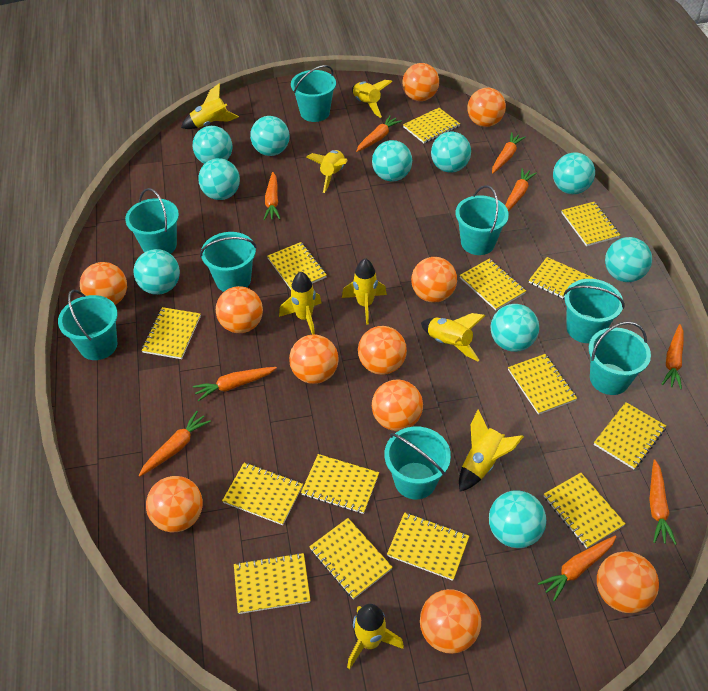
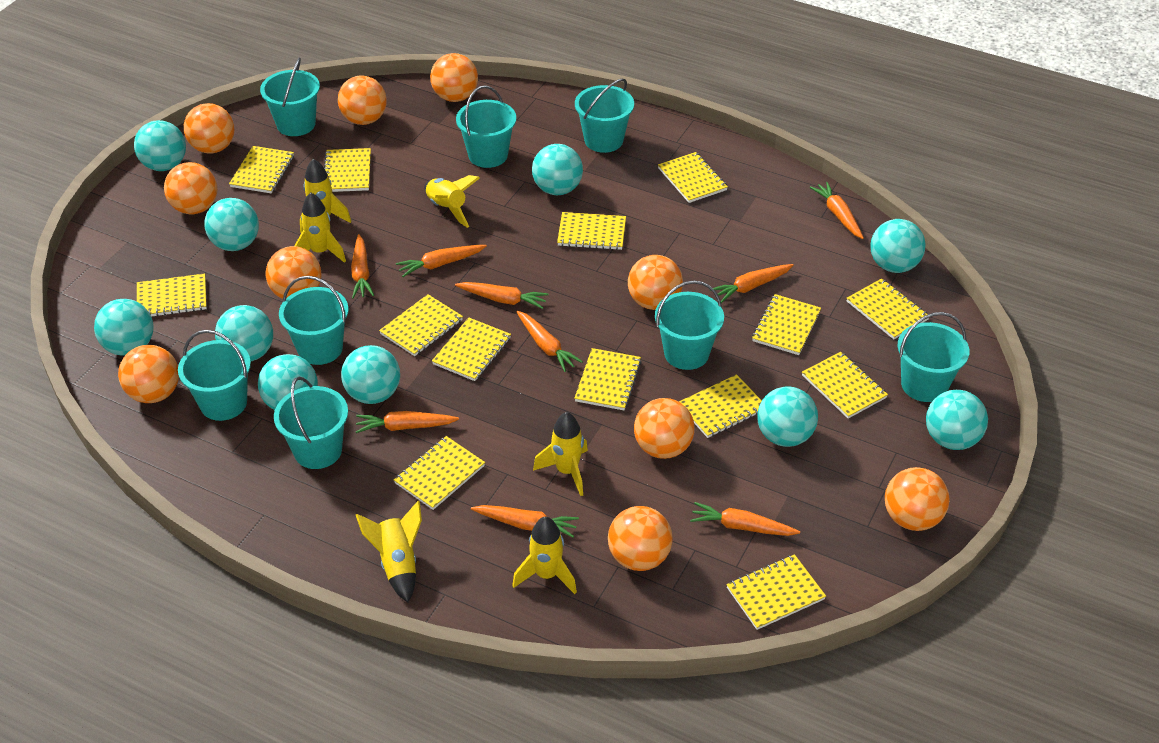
orange ball: 11 -> 10
yellow rocket: 8 -> 6

